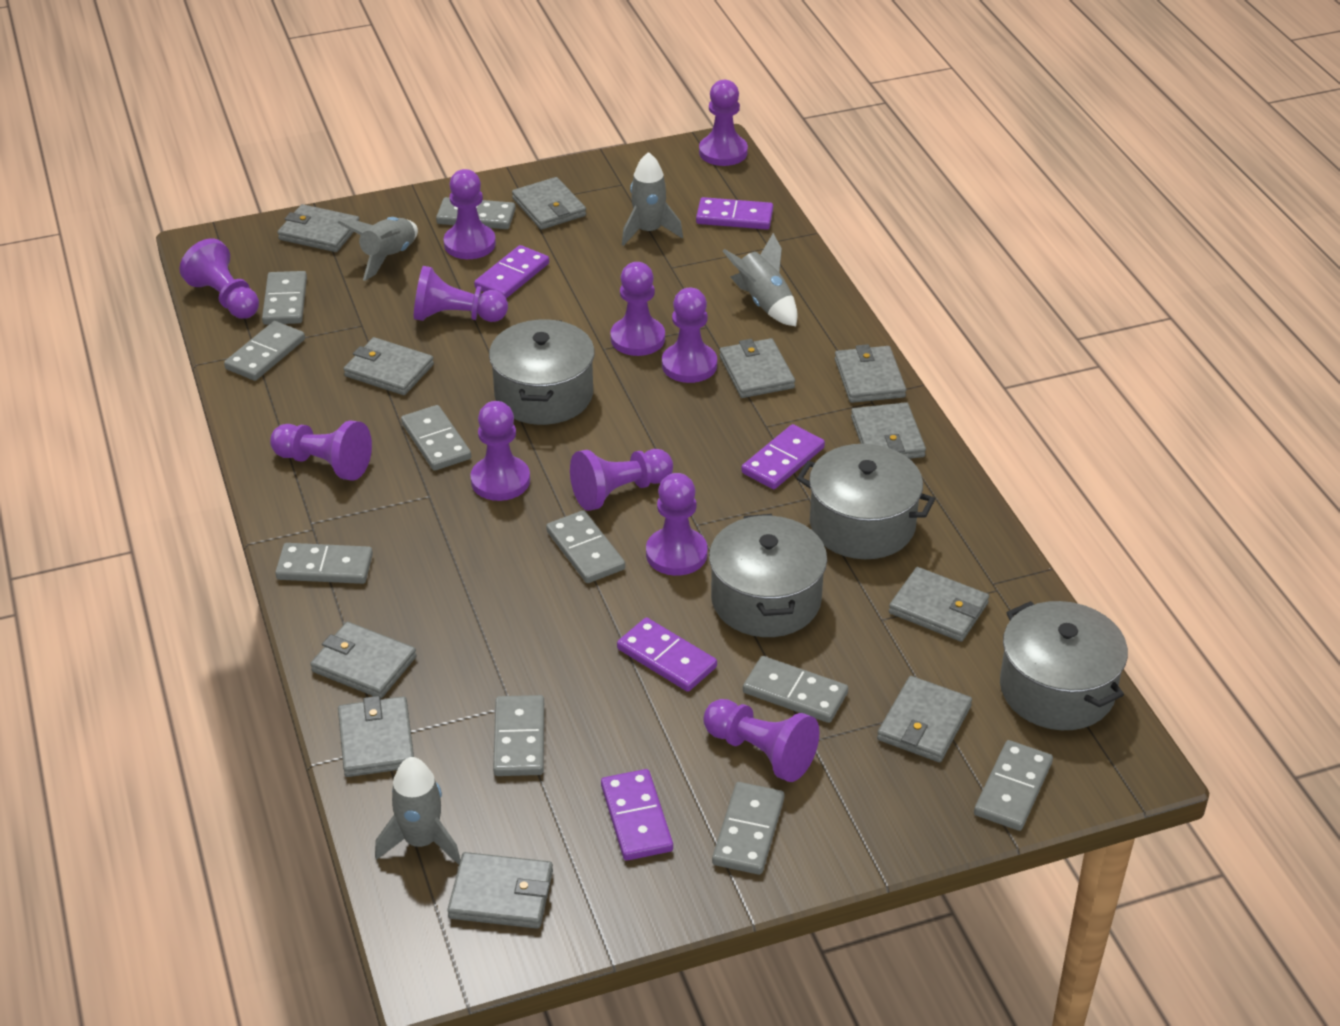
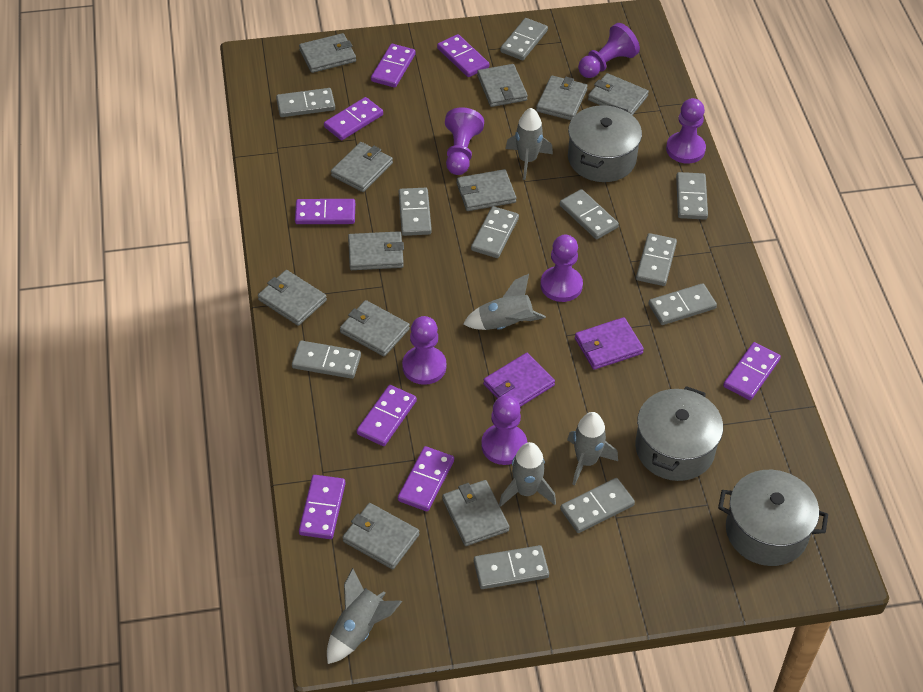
grey domino: 10 -> 11
grey pot: 4 -> 3
grey rocket: 4 -> 5
purple domino: 5 -> 8
purple pawn: 11 -> 6
purple wallet: 0 -> 2

